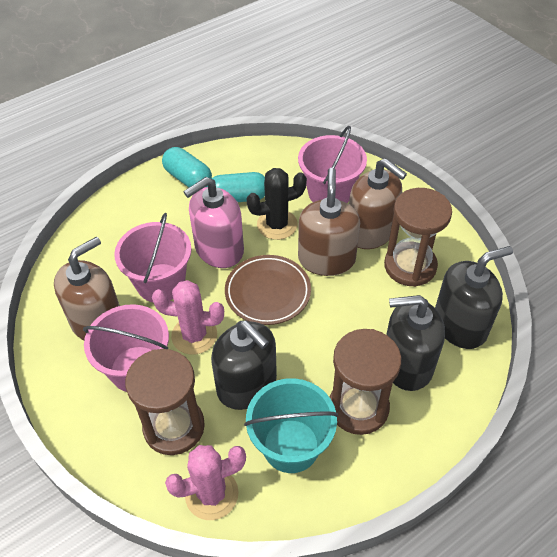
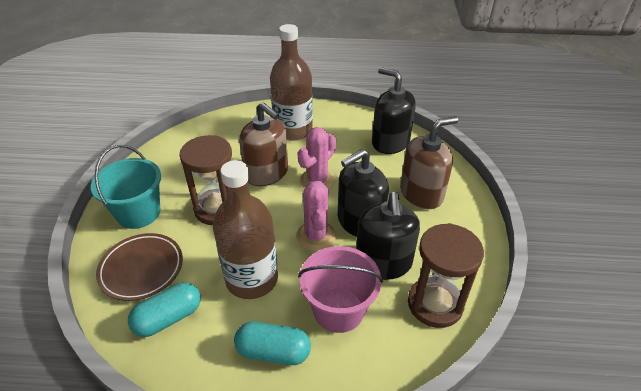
black cactus: 1 -> 0
brown bottle: 0 -> 2
brown hourglass: 3 -> 2
brown soap dispenser: 3 -> 2
pink bucket: 3 -> 1
pink soap dispenser: 1 -> 0

